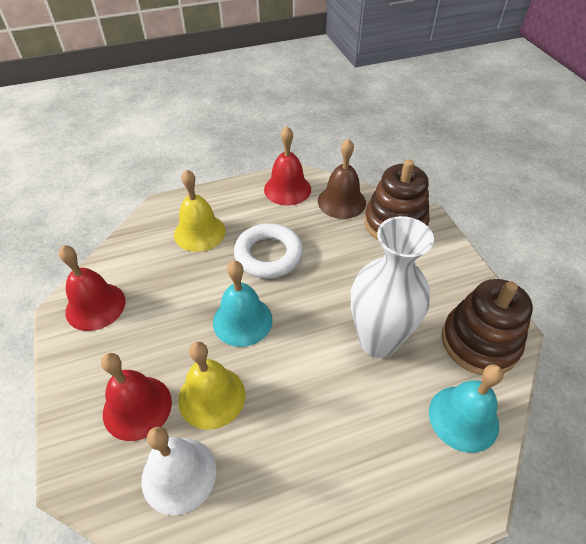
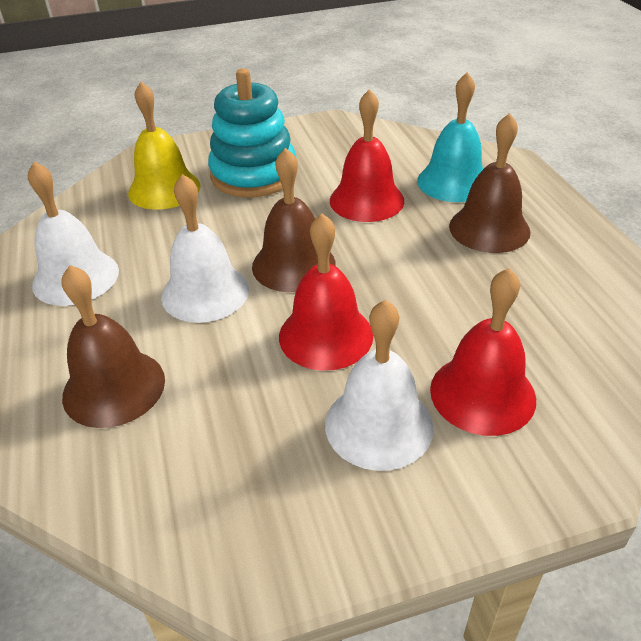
brown bell: 1 -> 3
brown stacking toy: 2 -> 0
turquoise bell: 2 -> 1
turquoise stacking toy: 0 -> 1
white bell: 1 -> 3
white ring: 1 -> 0
white vase: 1 -> 0
yellow bell: 2 -> 1

